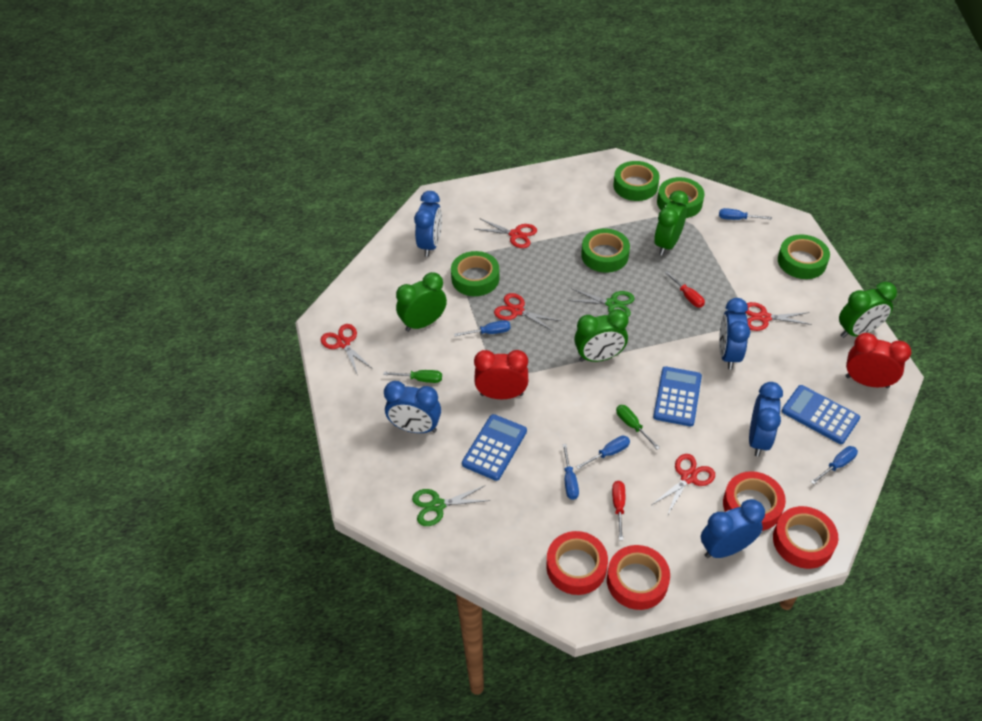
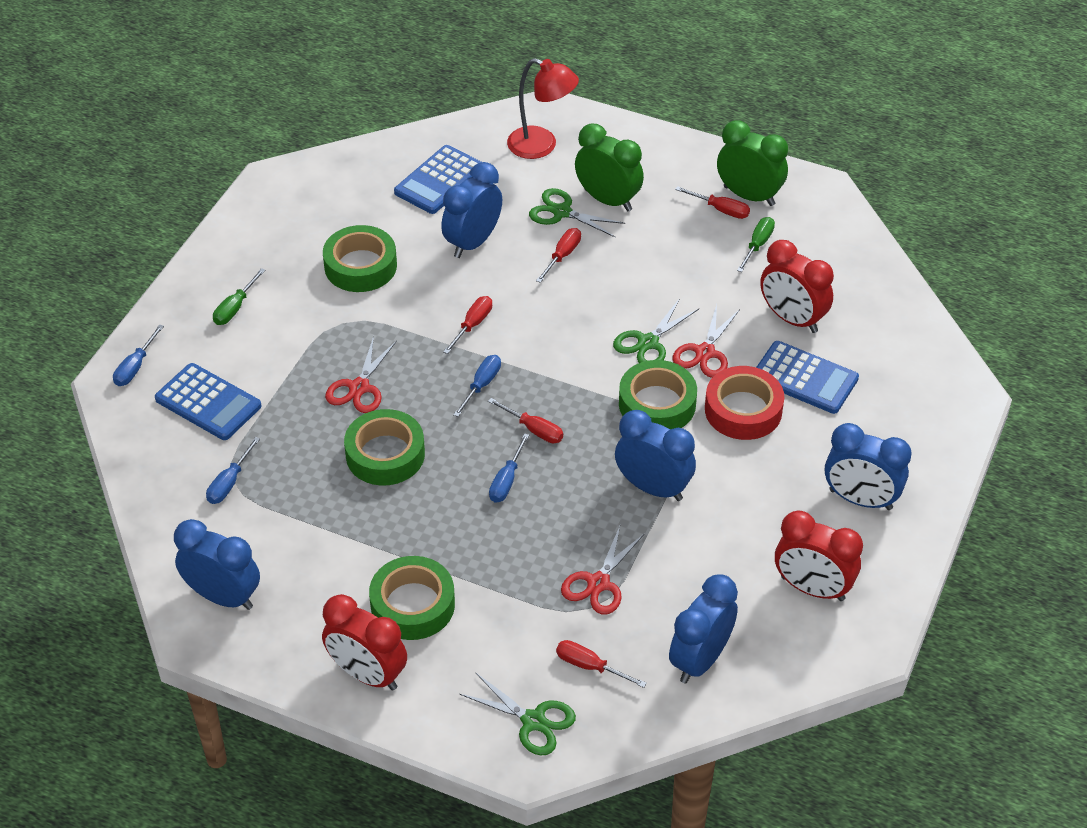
blue screwdriver: 5 -> 4
green clock: 4 -> 2
green scissors: 2 -> 3
green tape: 5 -> 4
red clock: 2 -> 3
red lamp: 0 -> 1
red scissors: 5 -> 3
red screwdriver: 2 -> 5
red tape: 4 -> 1

